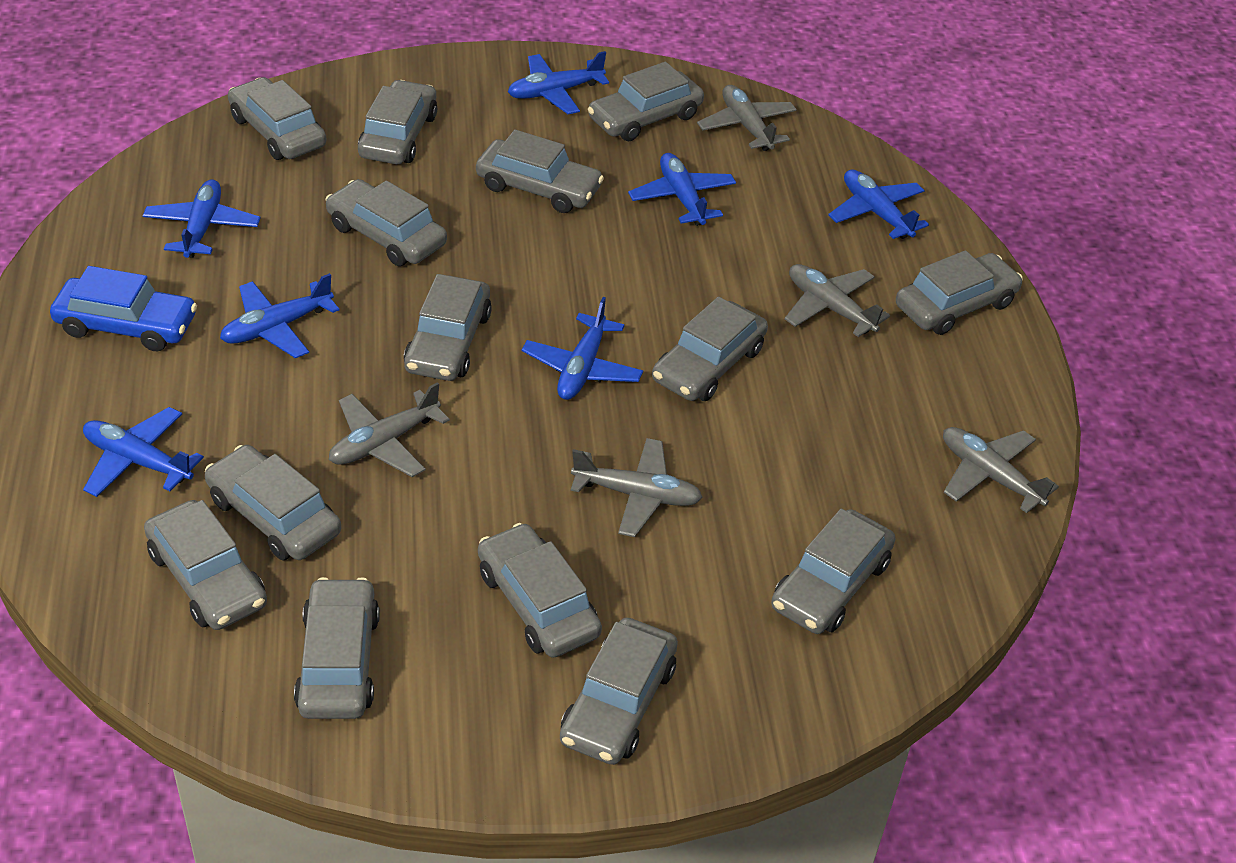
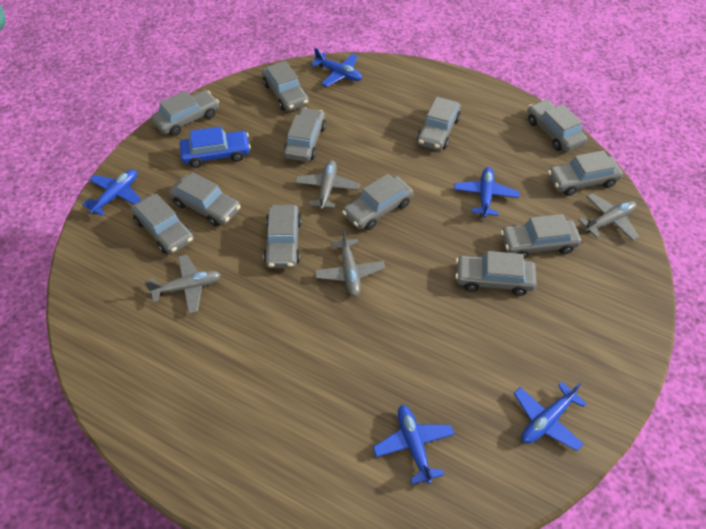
blue plane: 7 -> 5
grey car: 14 -> 12
grey plane: 5 -> 4

